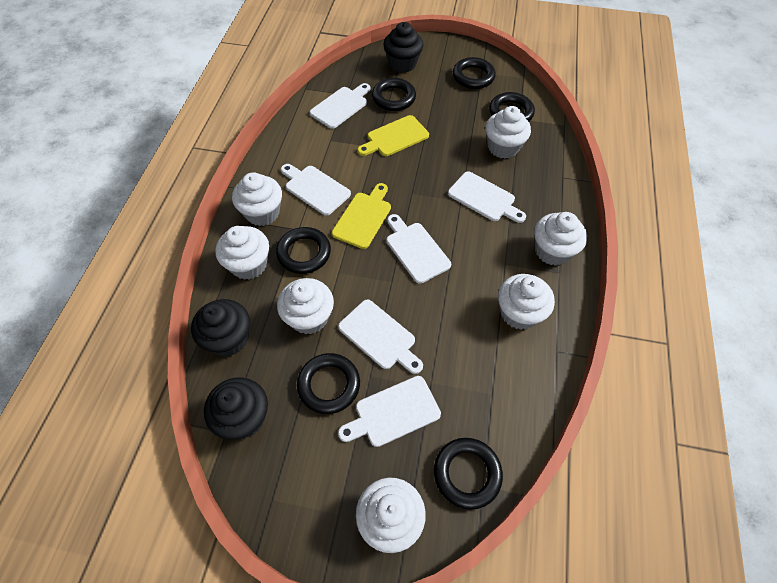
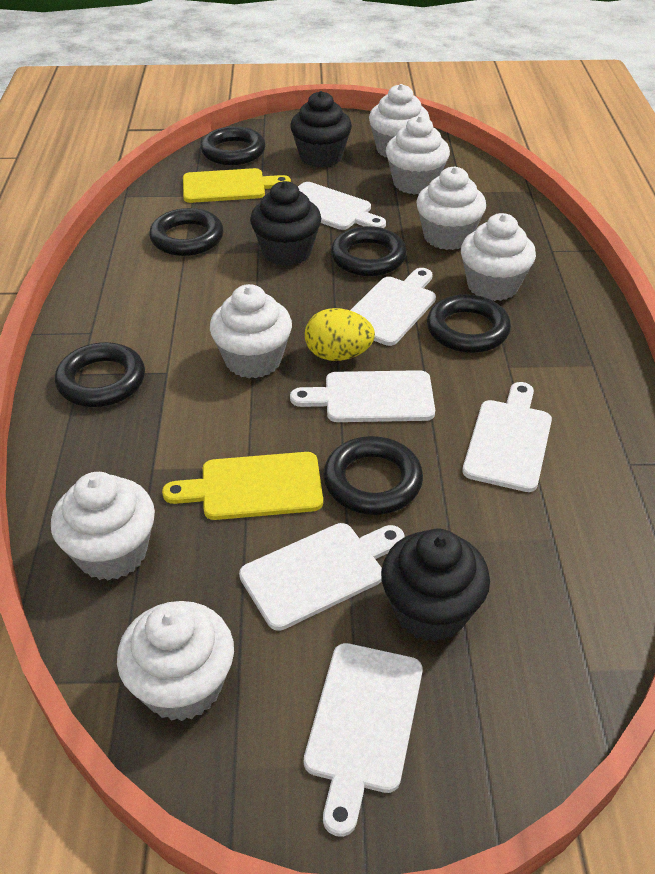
yellow egg: 0 -> 1

